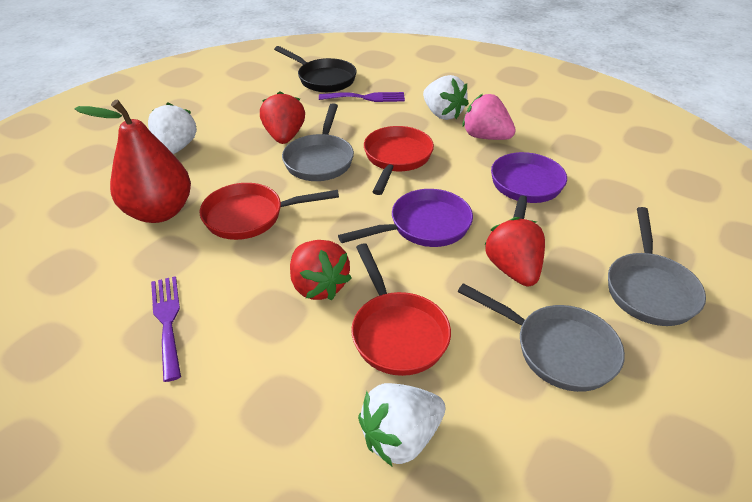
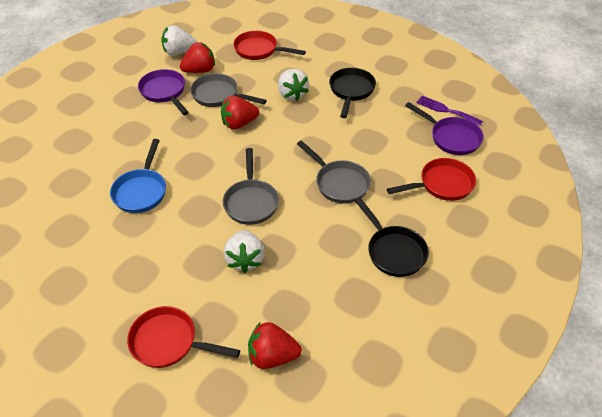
black pan: 1 -> 2
blue pan: 0 -> 1
pink strawberry: 1 -> 0
purple fork: 2 -> 1
red pear: 1 -> 0

